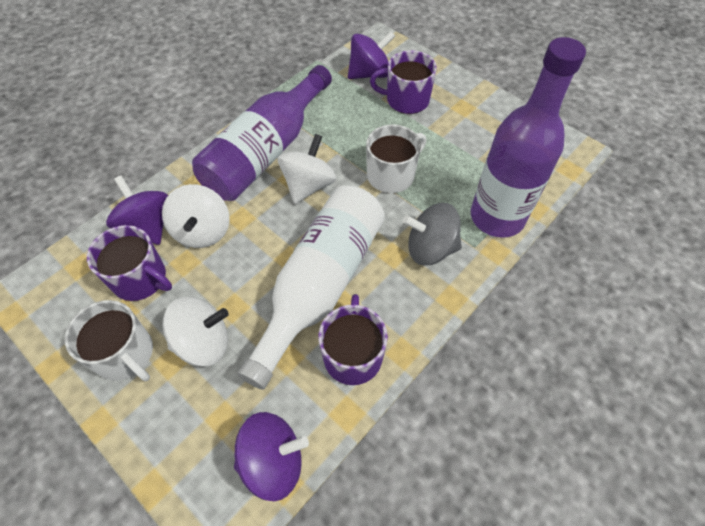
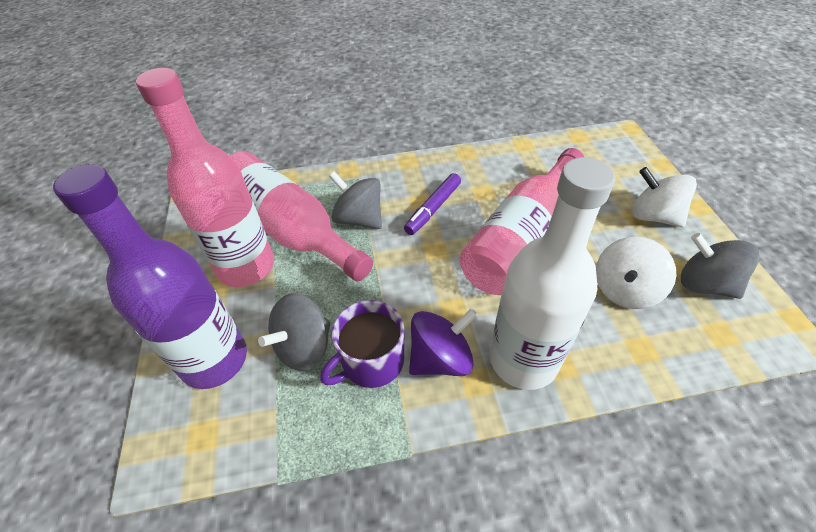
grey spinning top: 1 -> 3
pink bottle: 0 -> 3
purple bottle: 2 -> 1
purple marker: 0 -> 1
purple mug: 3 -> 1
purple spinning top: 3 -> 1
white mug: 2 -> 0
white spinning top: 3 -> 2

